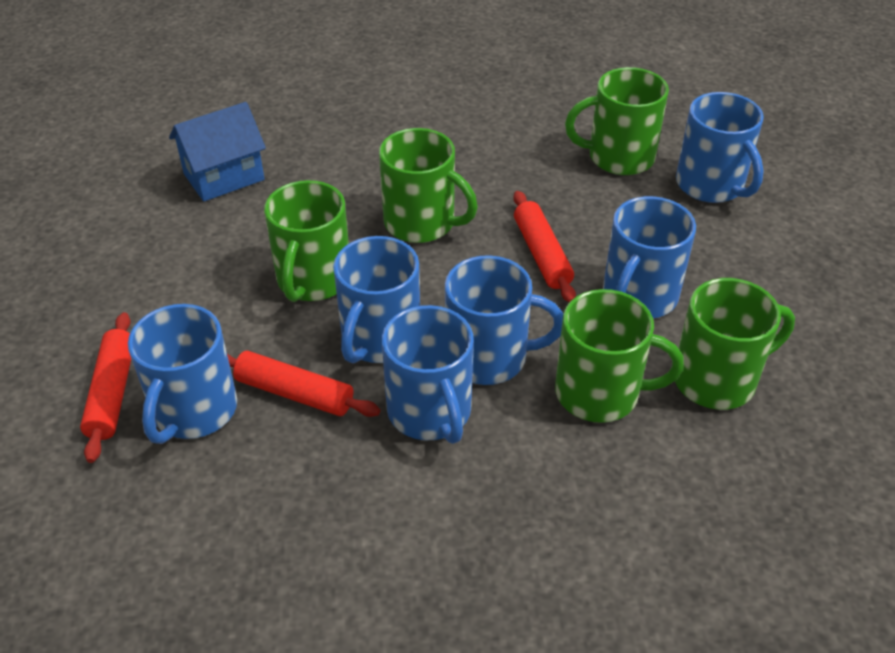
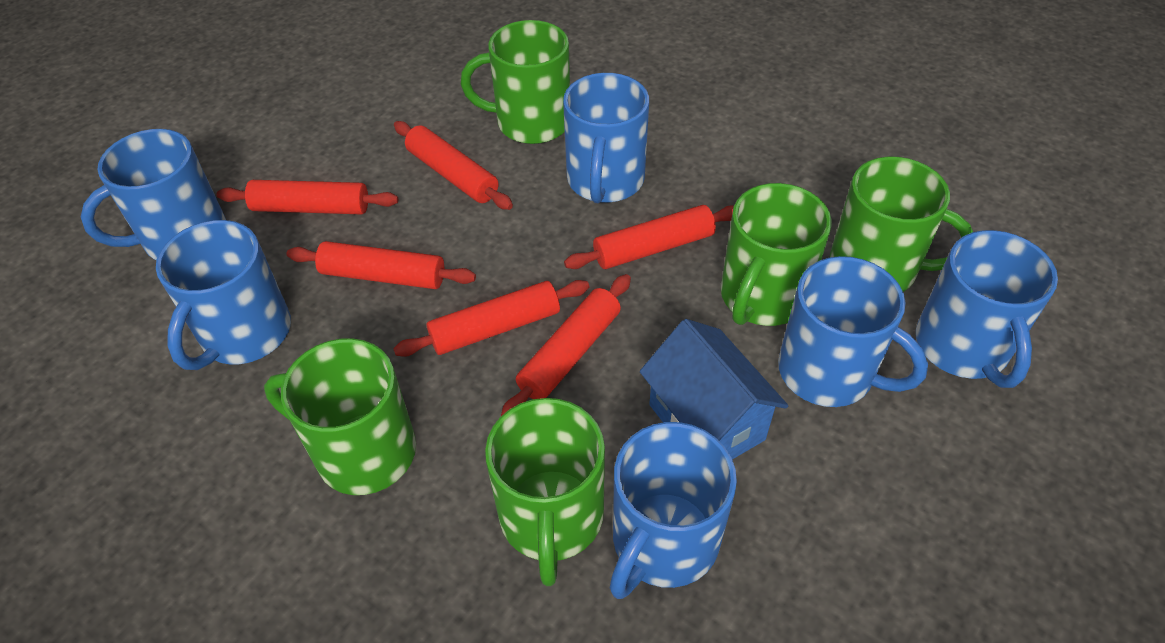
red rolling pin: 3 -> 6

